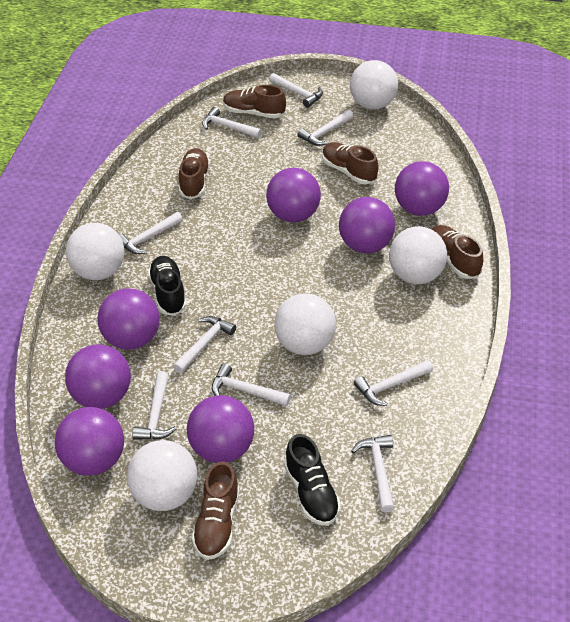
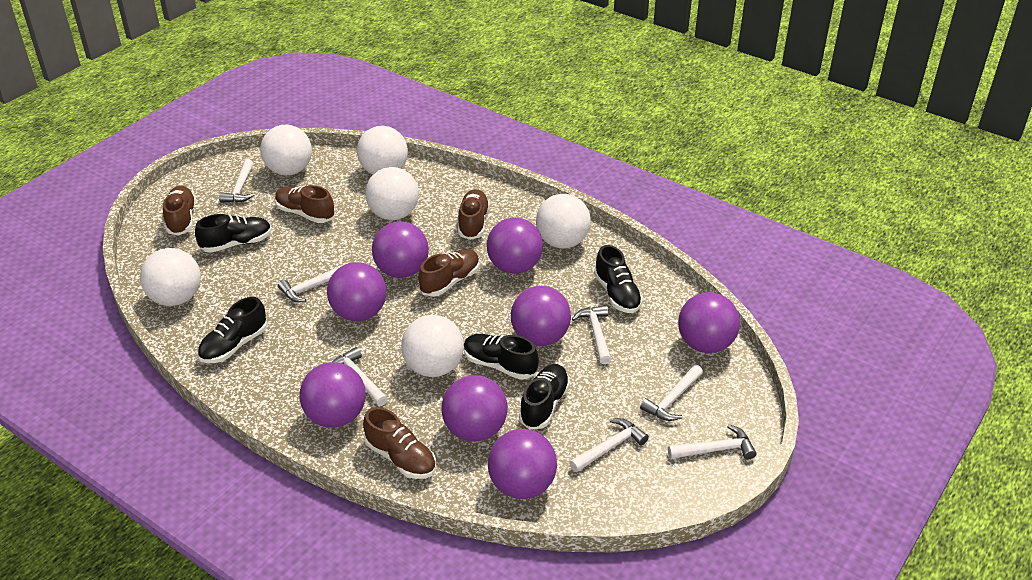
black shoe: 2 -> 5
purple ball: 7 -> 8
white ball: 5 -> 6
white hammer: 9 -> 7

